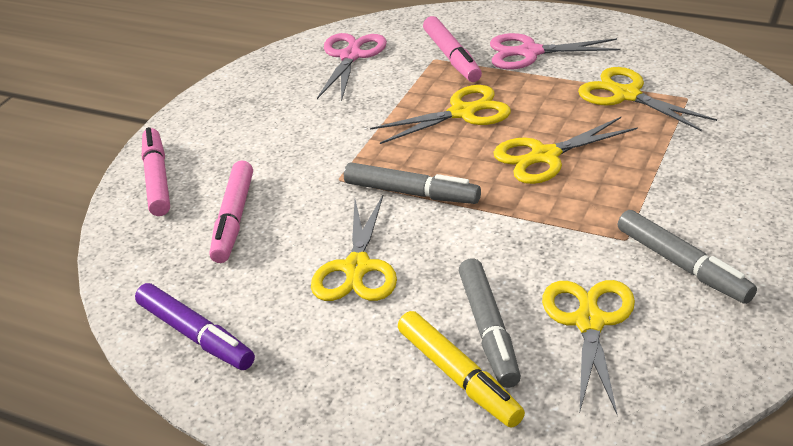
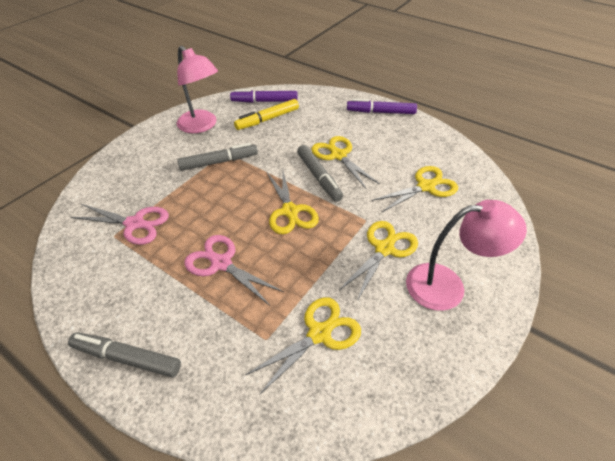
pink lamp: 0 -> 2
pink marker: 3 -> 0
purple marker: 1 -> 2

